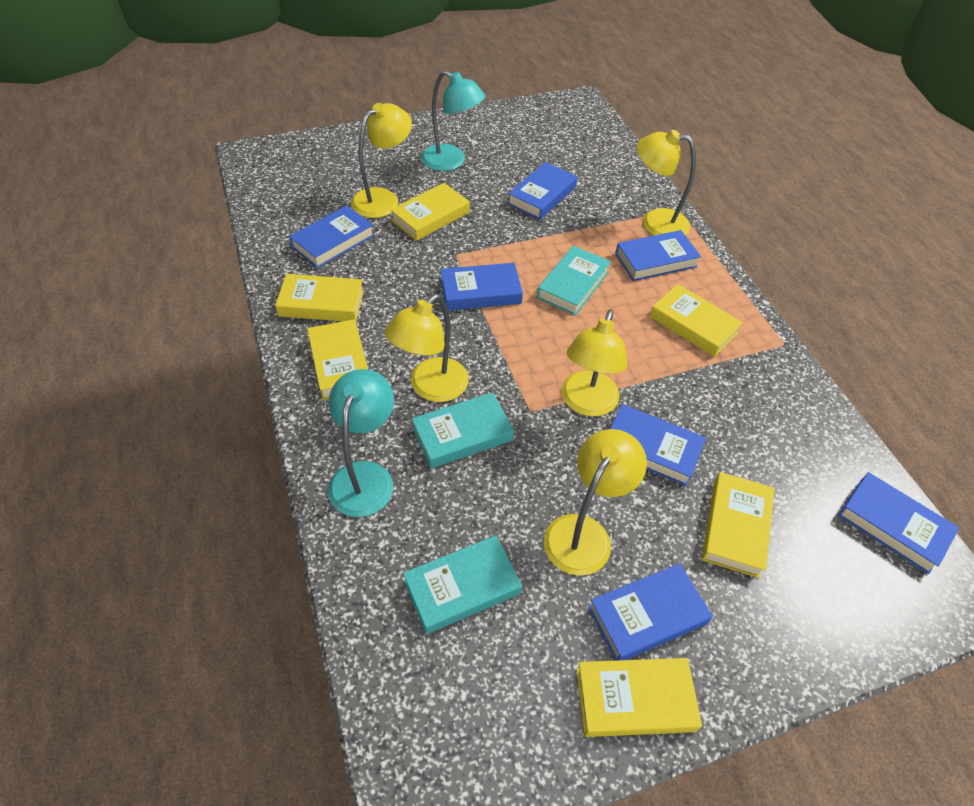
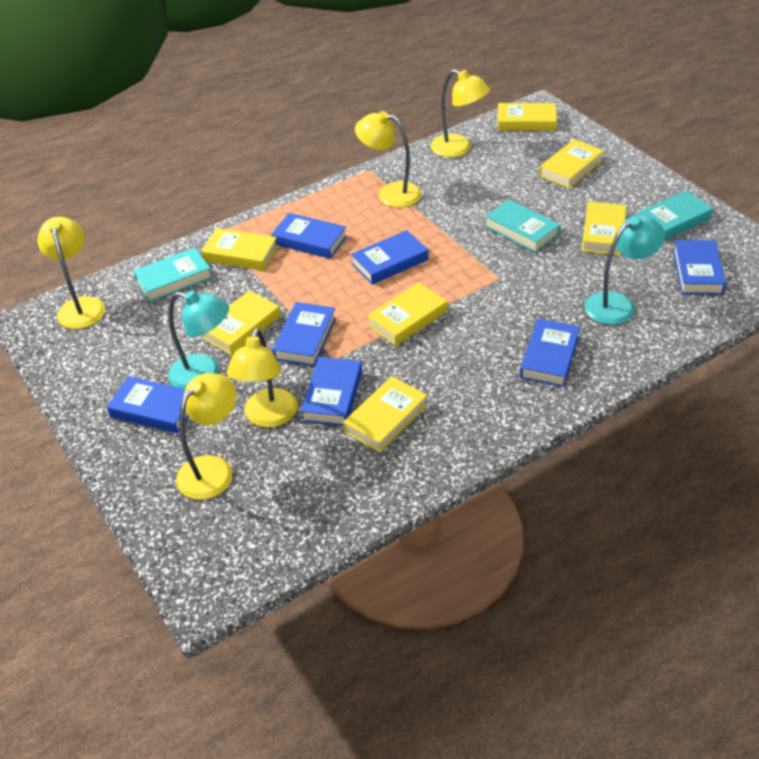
yellow book: 6 -> 7

